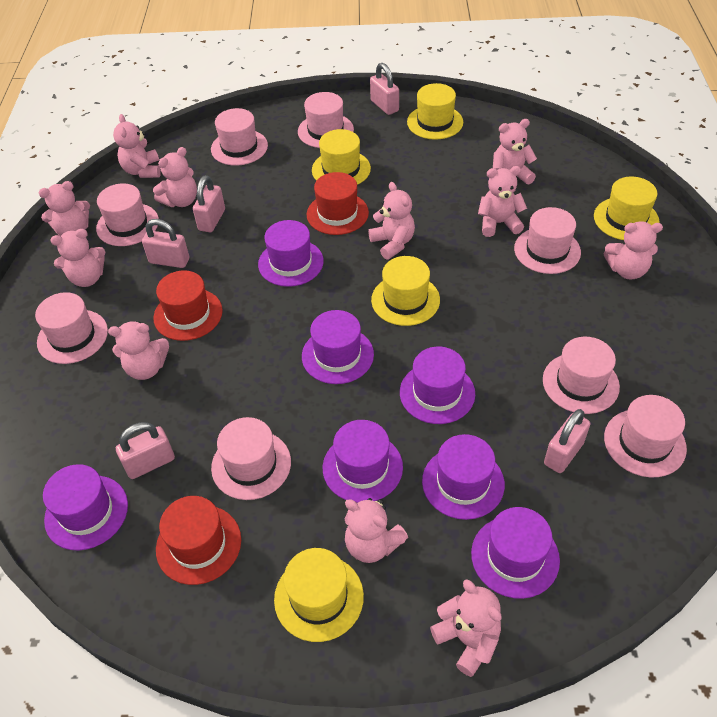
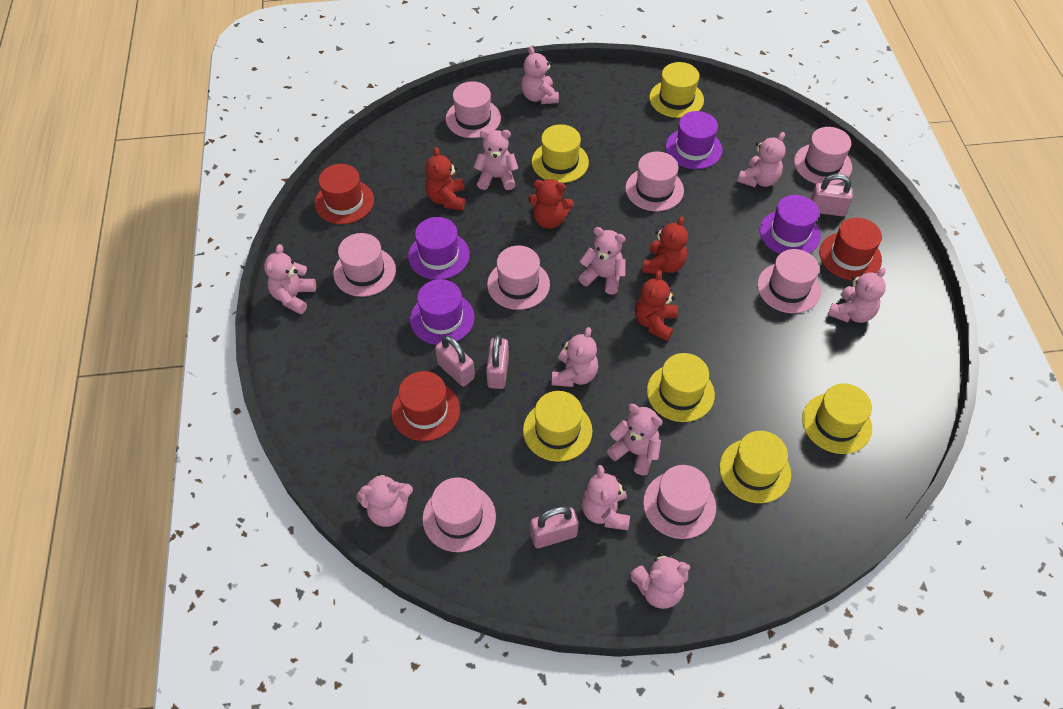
pink padlock: 5 -> 4
purple hat: 7 -> 4
red teddy bear: 0 -> 4
yellow hat: 5 -> 6

